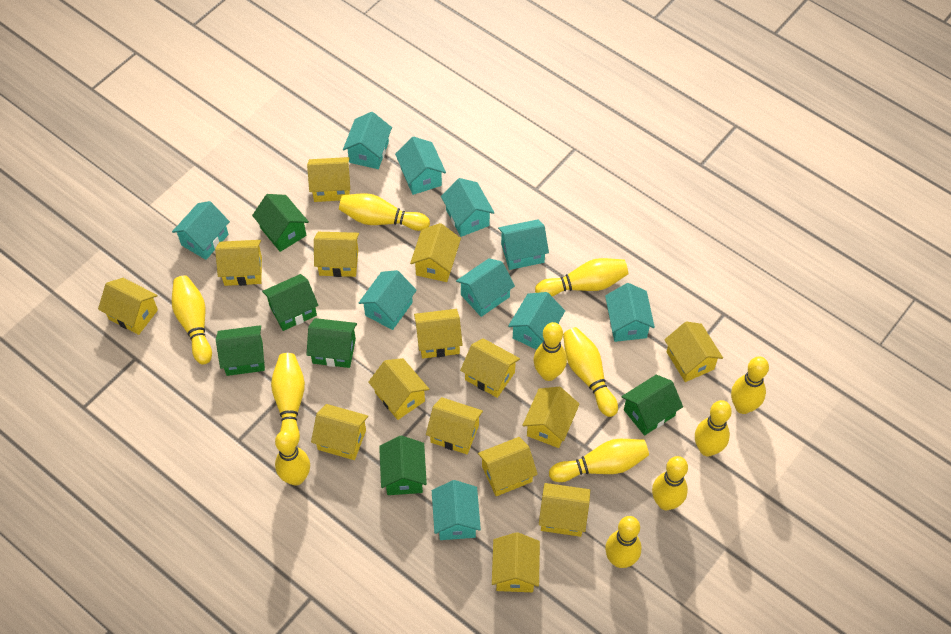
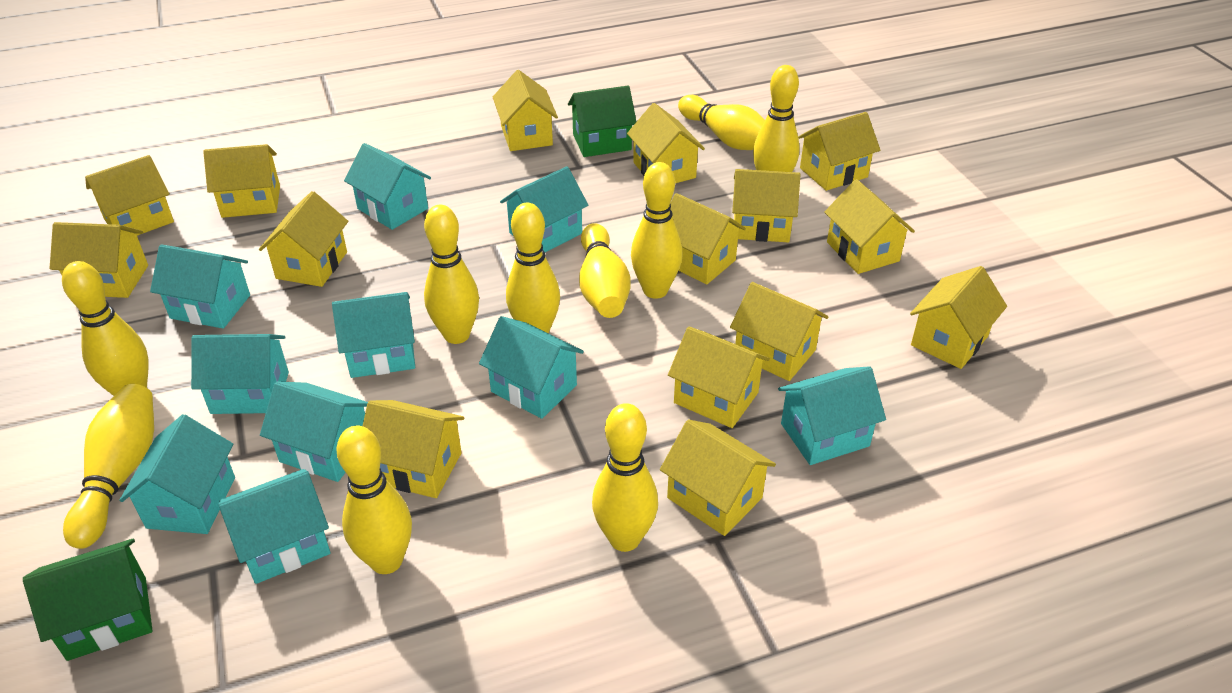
green house: 6 -> 2
yellow bowling pin: 12 -> 10

